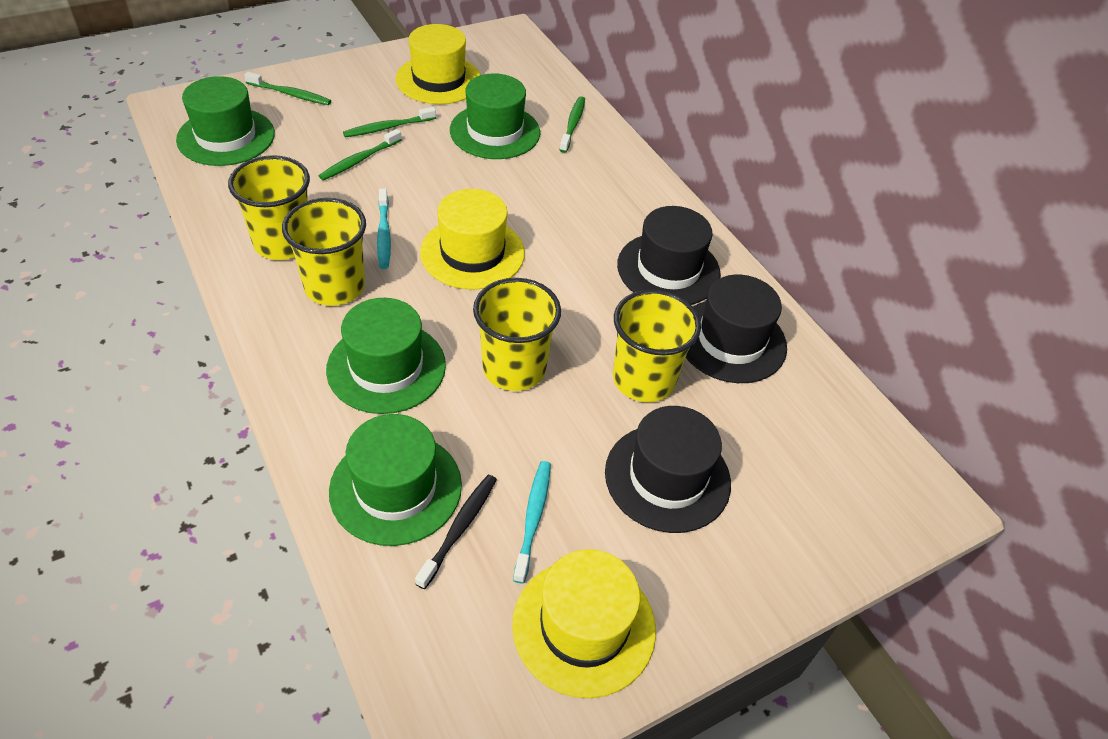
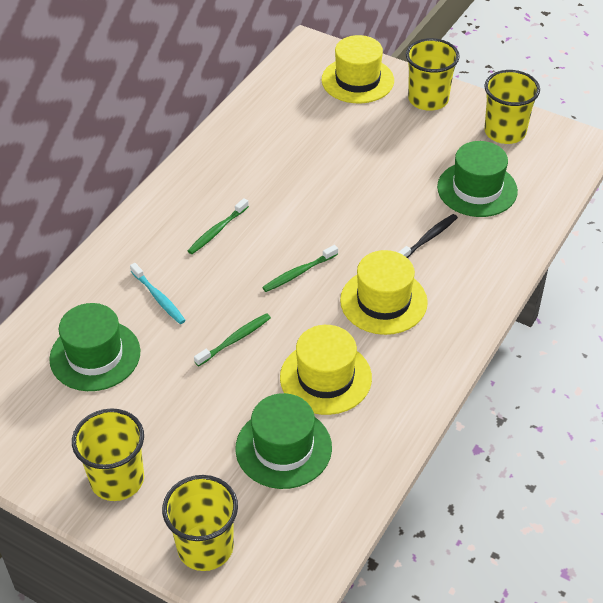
black hat: 3 -> 0
green hat: 4 -> 3
green toothbrush: 4 -> 3
turquoise toothbrush: 2 -> 1

